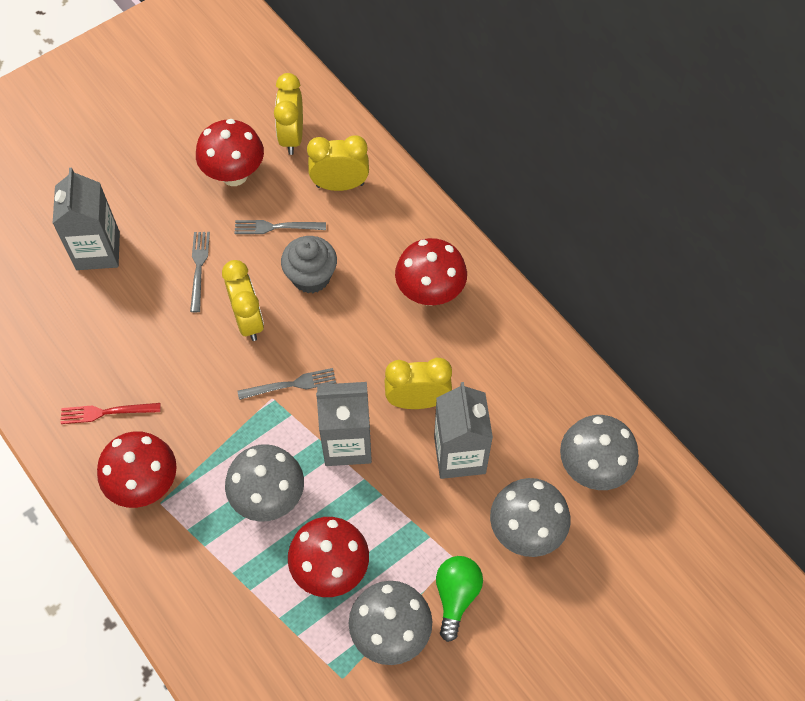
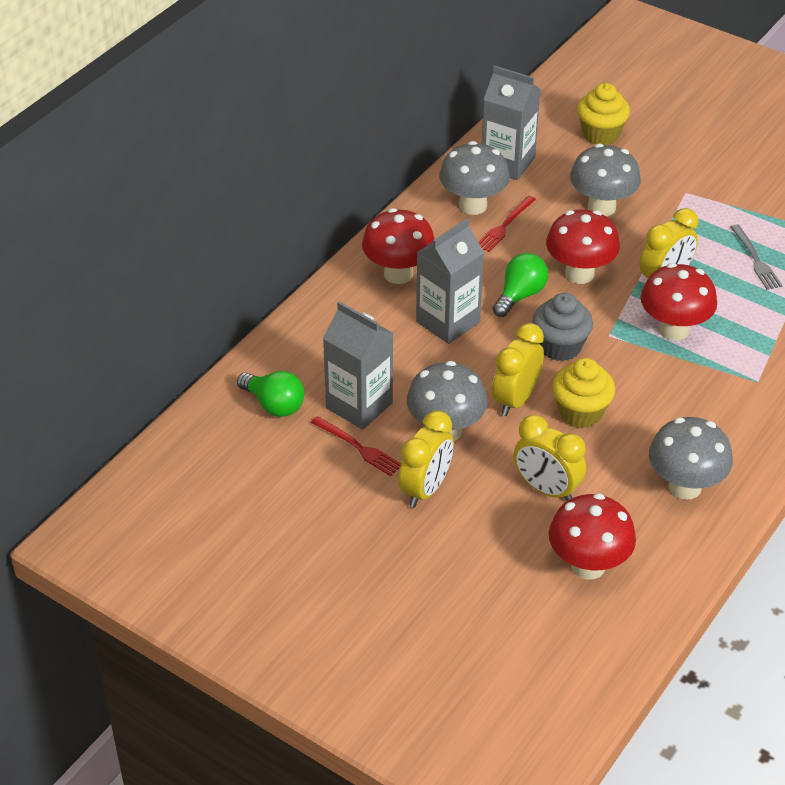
green light bulb: 1 -> 2
grey fork: 3 -> 1
red fork: 1 -> 2
yellow cupcake: 0 -> 2

